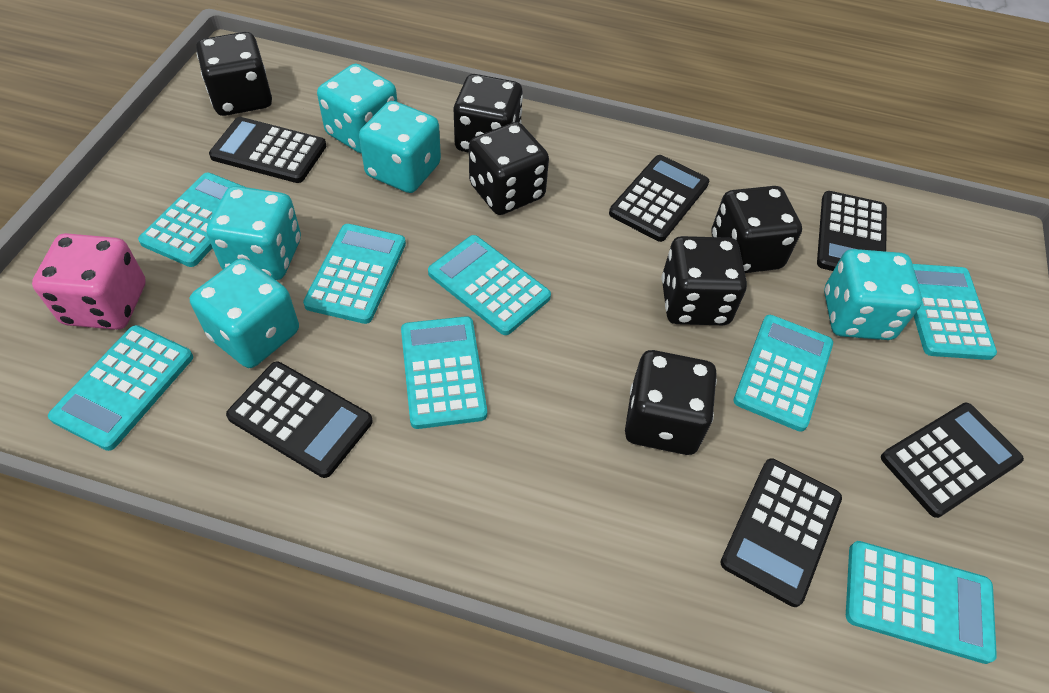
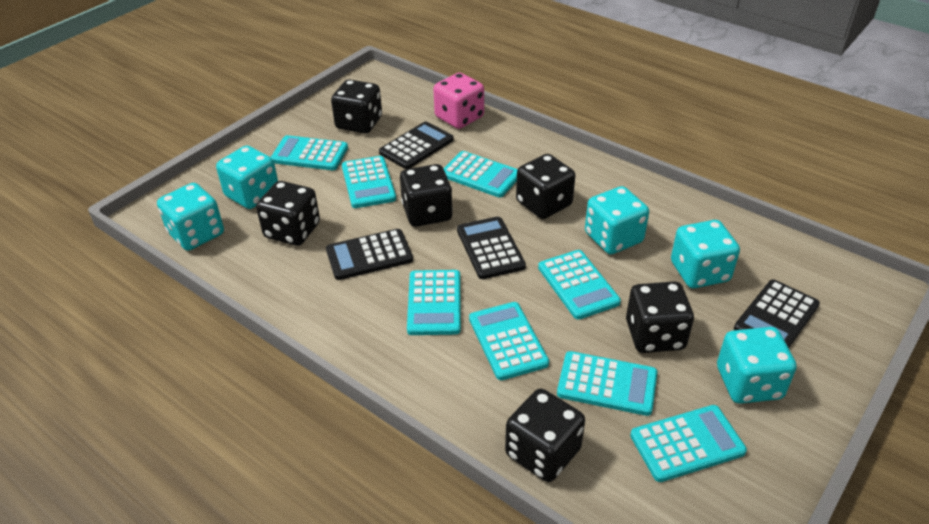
black calculator: 6 -> 4

